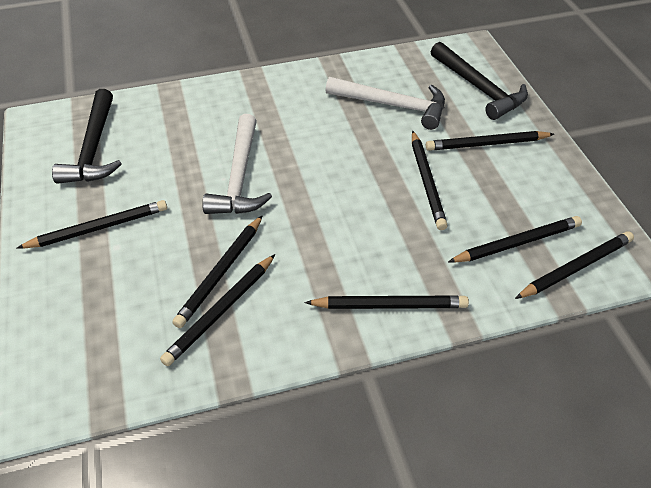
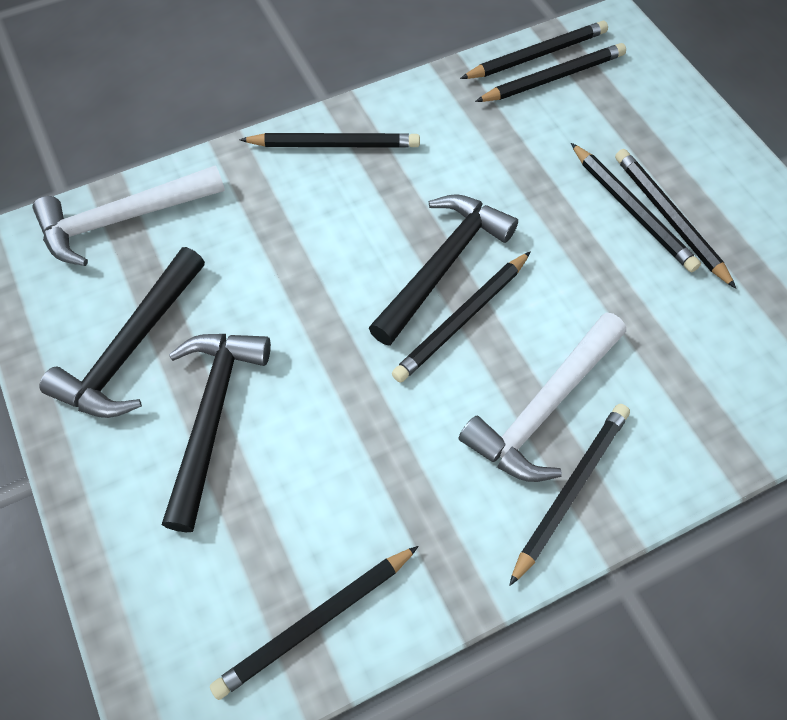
black hammer: 2 -> 3

